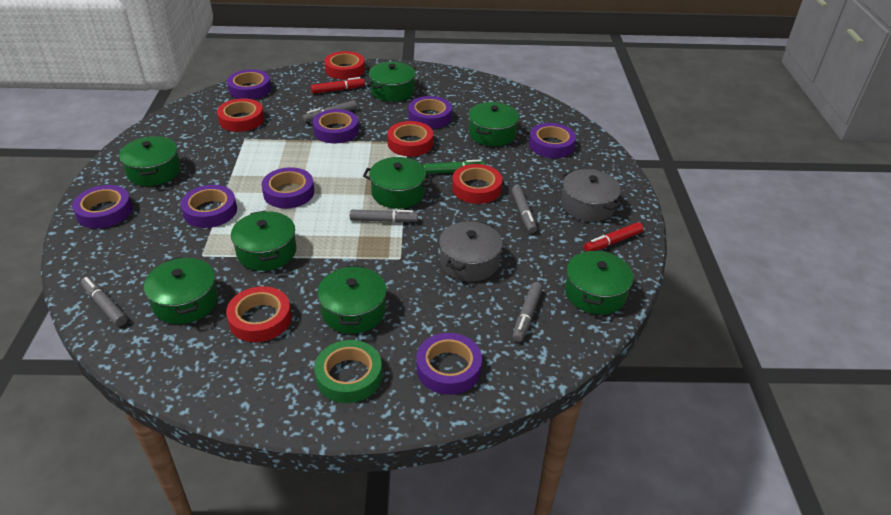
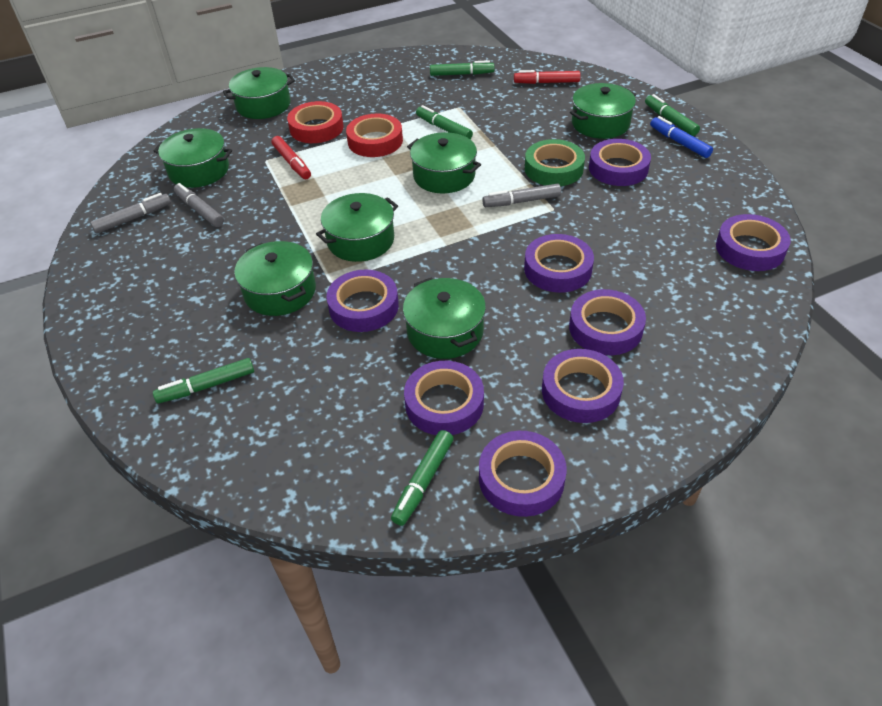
blue marker: 0 -> 1
green marker: 1 -> 5
green pot: 8 -> 7
grey marker: 5 -> 3
grey pot: 2 -> 0
red tape: 5 -> 2

